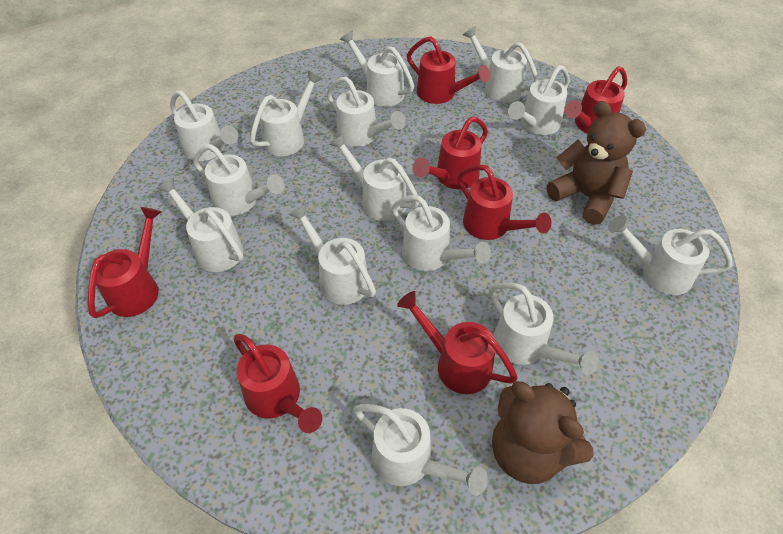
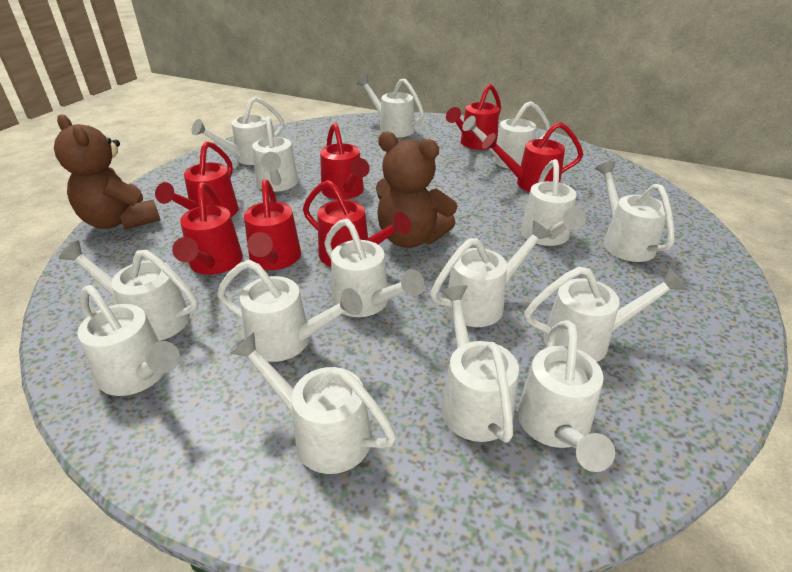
white watering can: 14 -> 15

